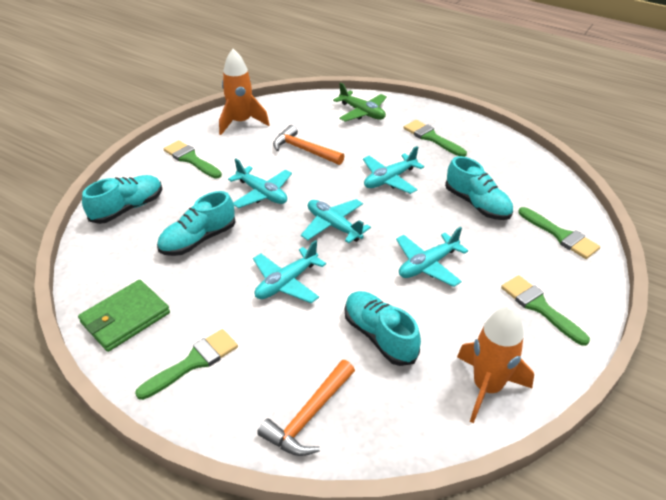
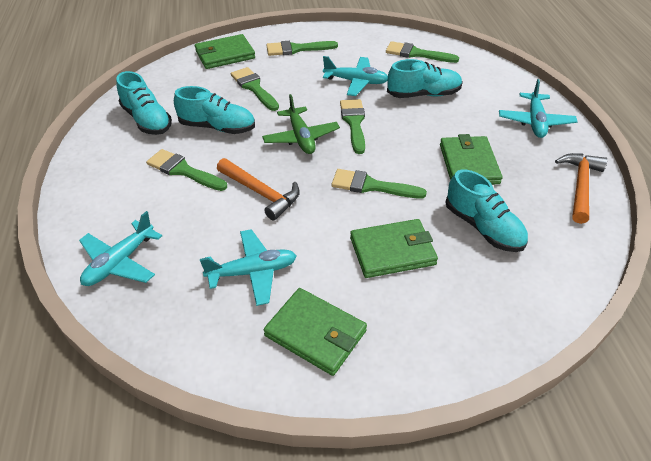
green brush: 5 -> 6
green wallet: 1 -> 4
orange rocket: 2 -> 0
turquoise plane: 5 -> 4

